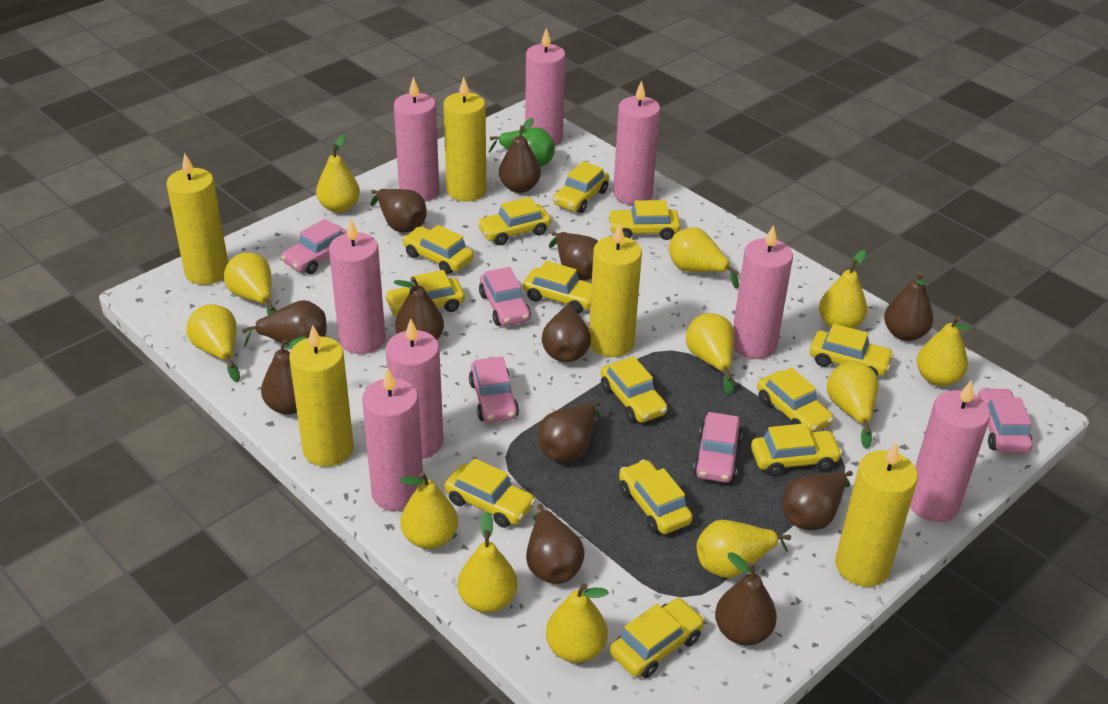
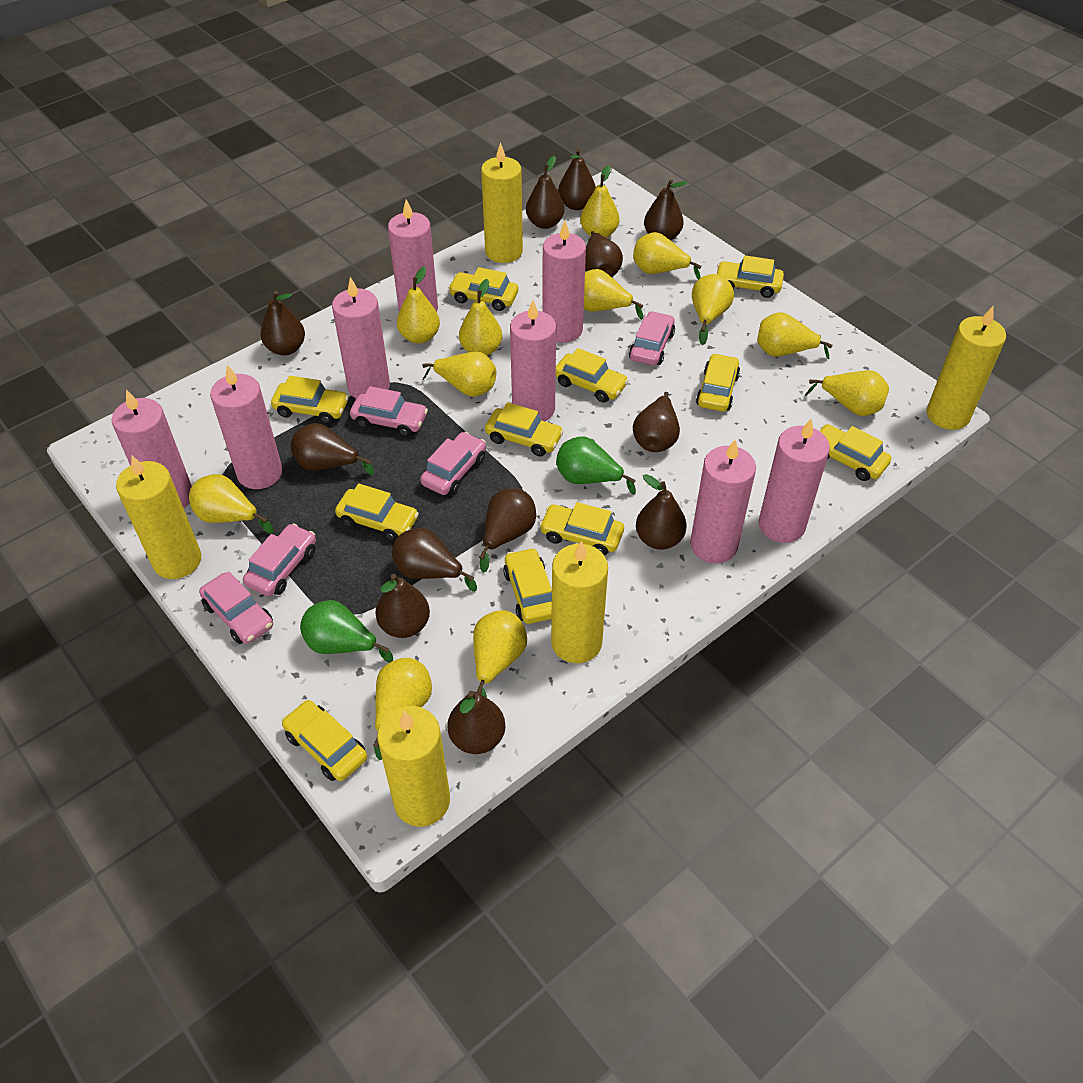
green pear: 1 -> 2
yellow car: 13 -> 11

